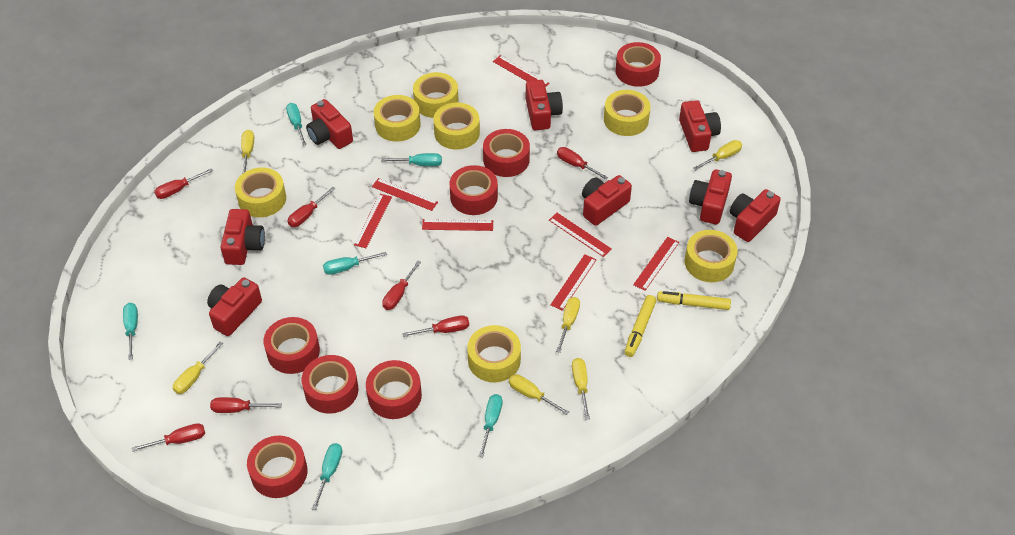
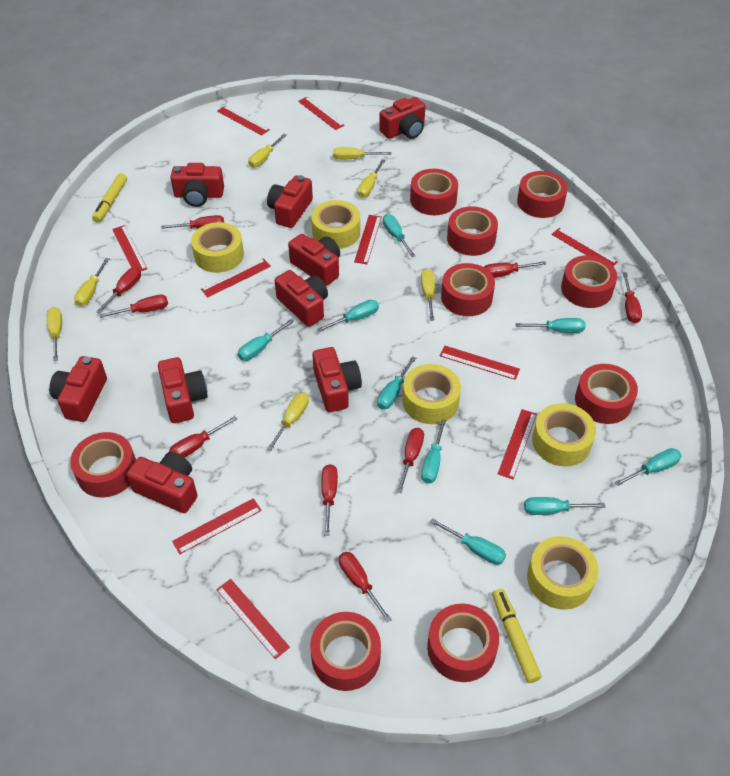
red camera: 8 -> 9
red ruler: 7 -> 10
red screwdriver: 7 -> 9
red tape: 7 -> 9
turquoise screwdriver: 6 -> 9
yellow screwdriver: 6 -> 7
yellow tape: 7 -> 5

